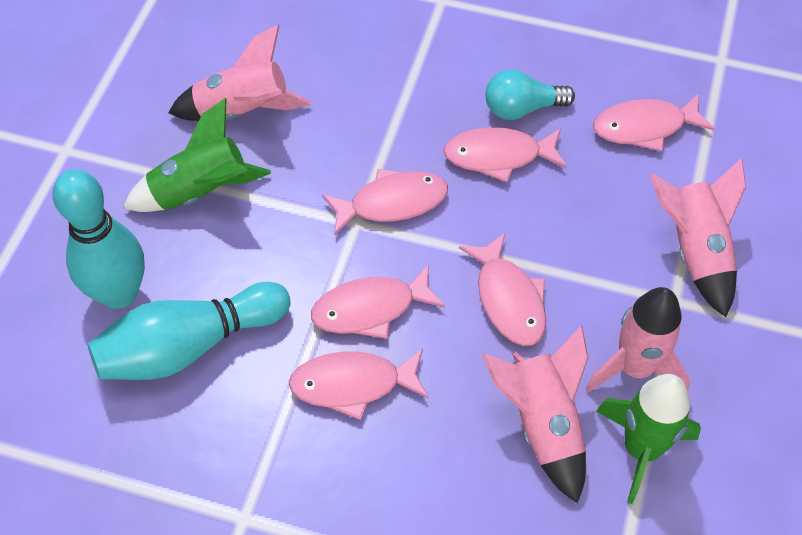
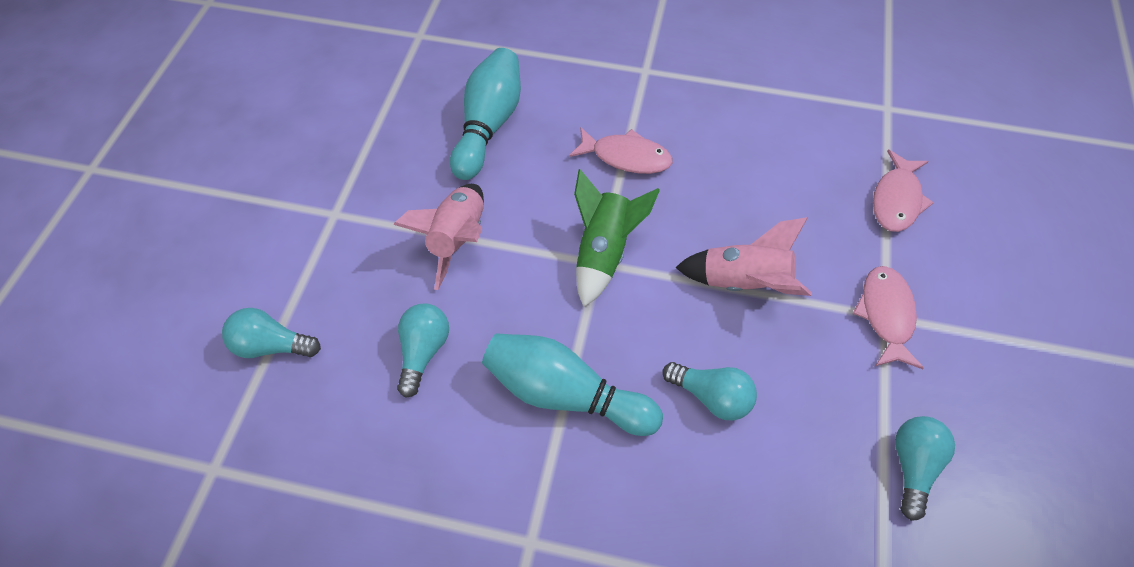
green rocket: 2 -> 1
pink fish: 6 -> 3
pink rocket: 4 -> 2
turquoise light bulb: 1 -> 4

